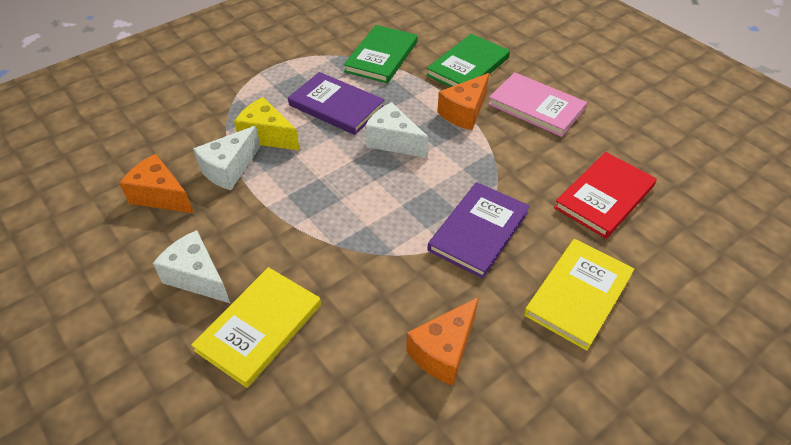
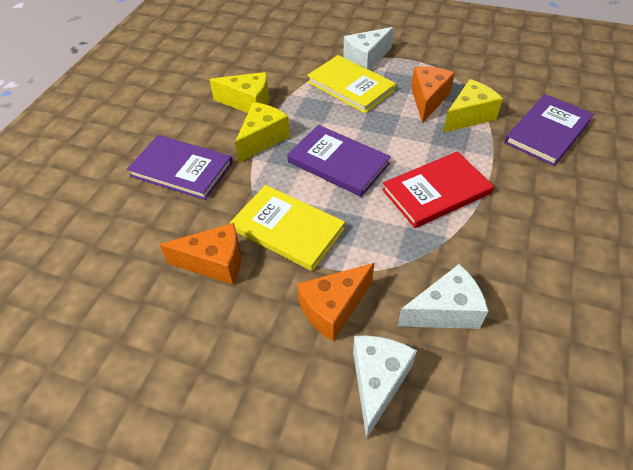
green book: 2 -> 0
pink book: 1 -> 0
purple book: 2 -> 3
yellow cheese: 1 -> 3

